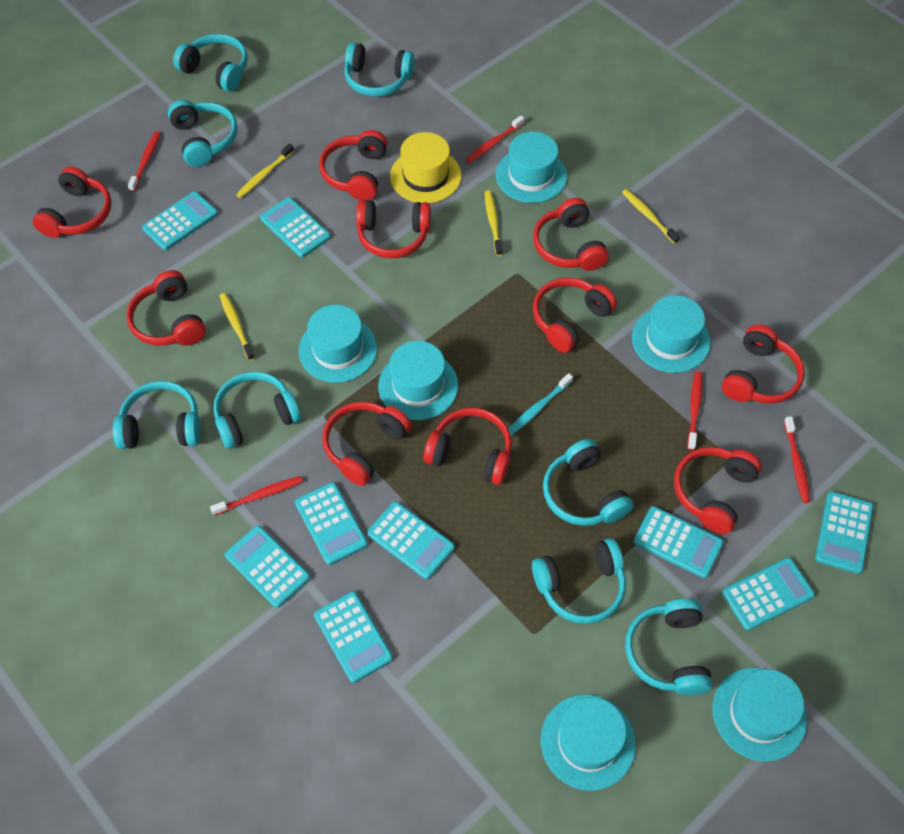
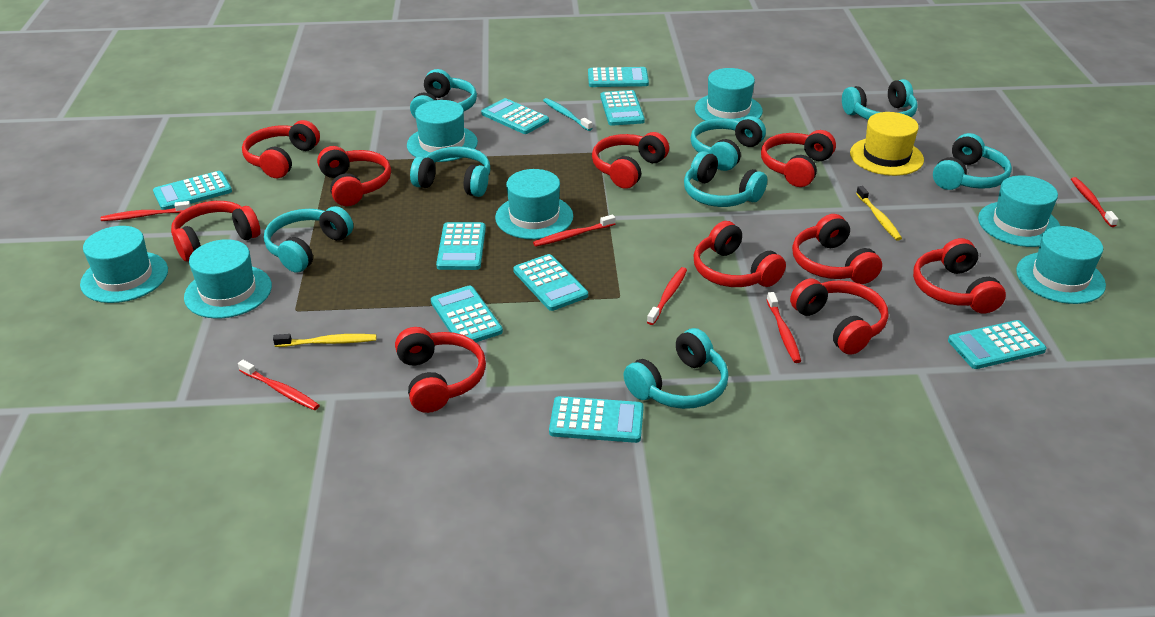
red toothbrush: 5 -> 6
turquoise hat: 6 -> 7
yellow toothbrush: 4 -> 2

